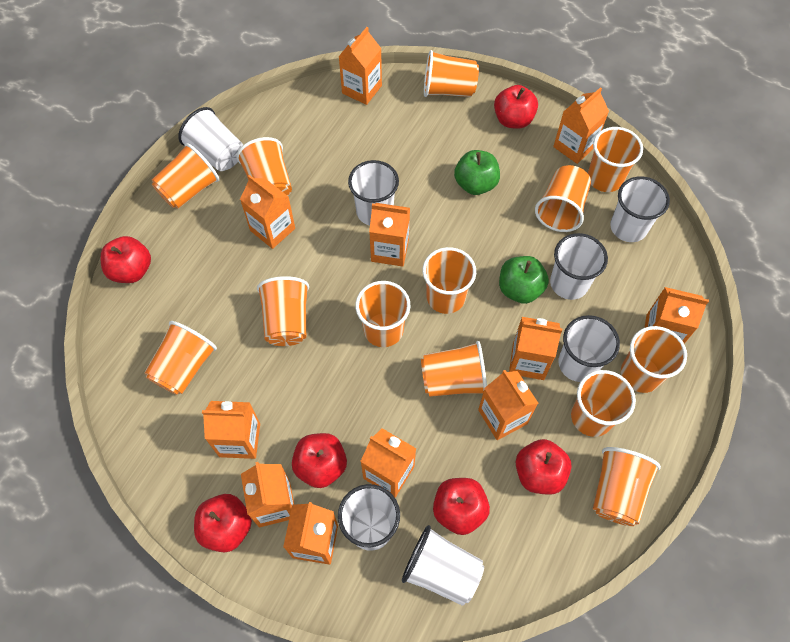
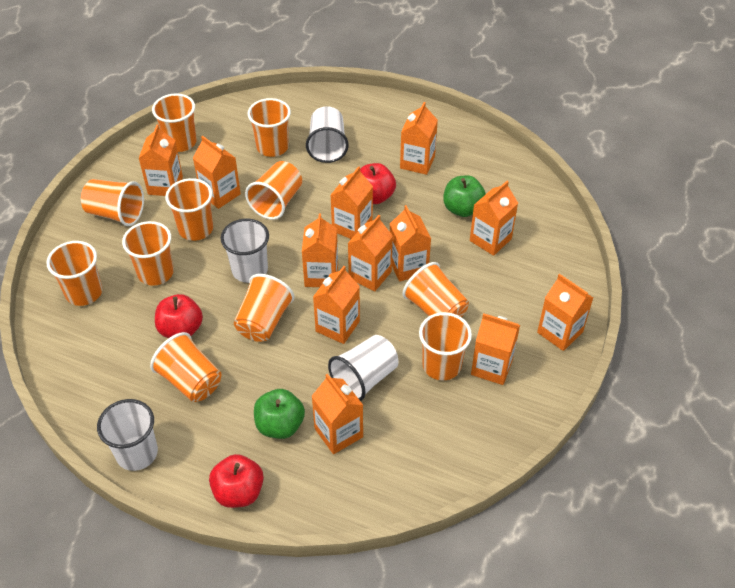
orange carton: 11 -> 12
orange cup: 13 -> 11
red apple: 6 -> 3
white cup: 7 -> 4

